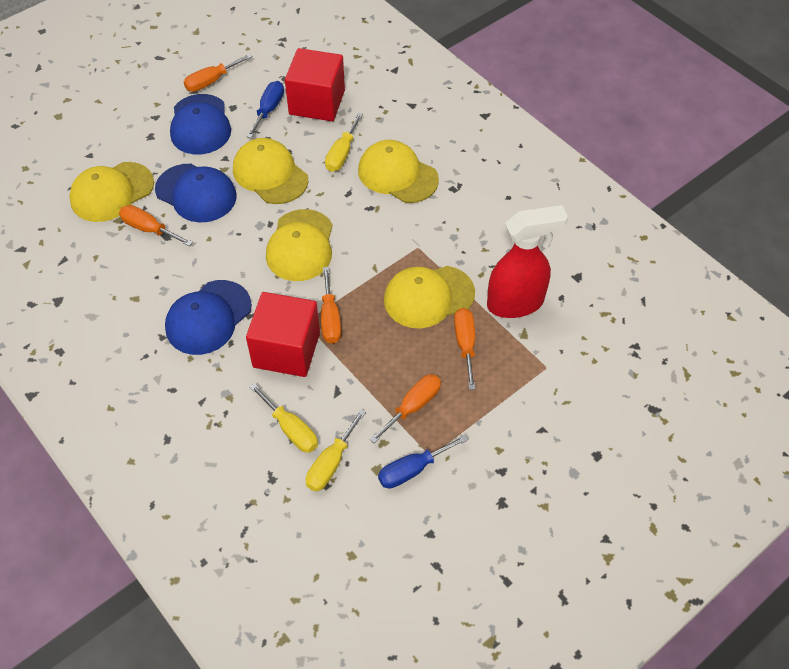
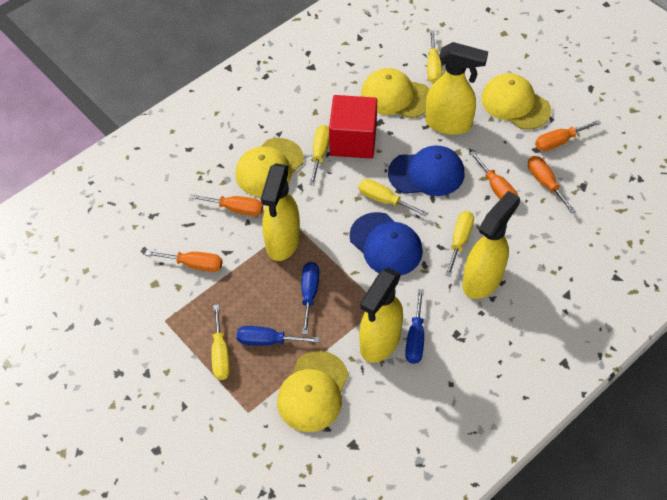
blue cap: 3 -> 2
blue screwdriver: 2 -> 3
red cube: 2 -> 1
red spray bottle: 1 -> 0
yellow cap: 5 -> 4
yellow screwdriver: 3 -> 5
yellow spray bottle: 0 -> 4

